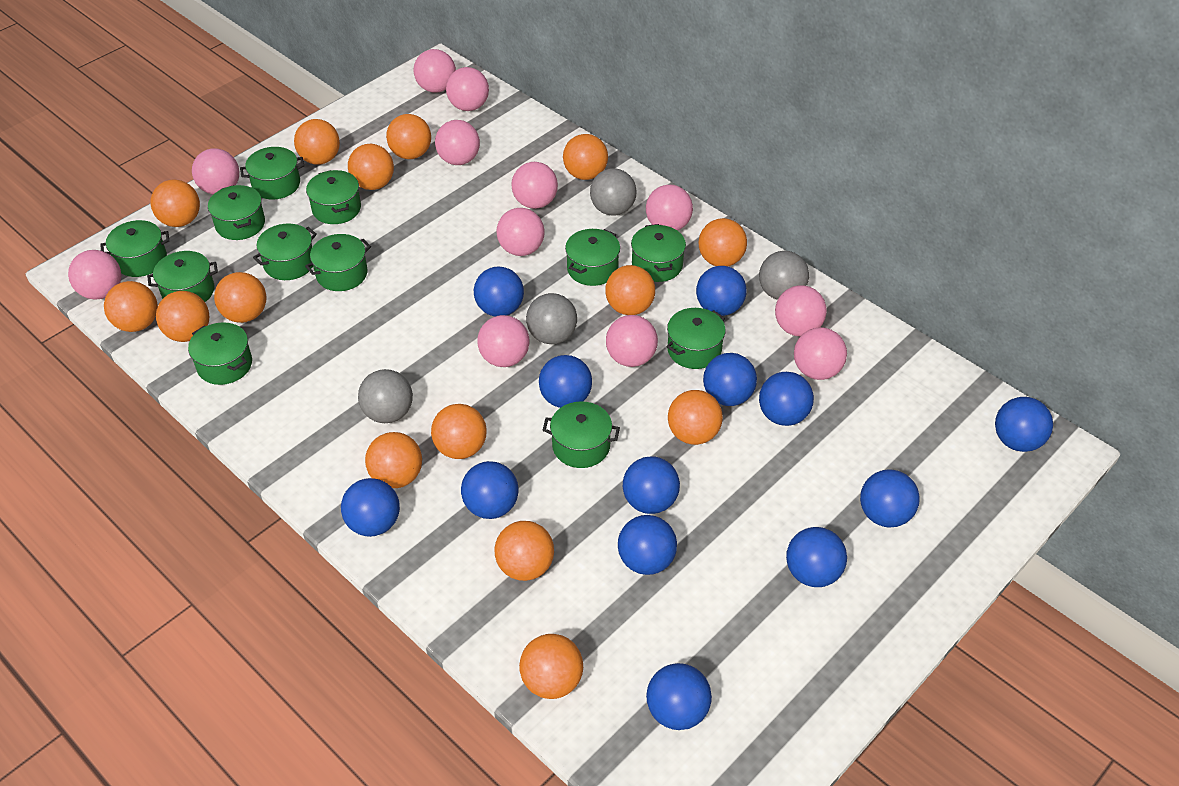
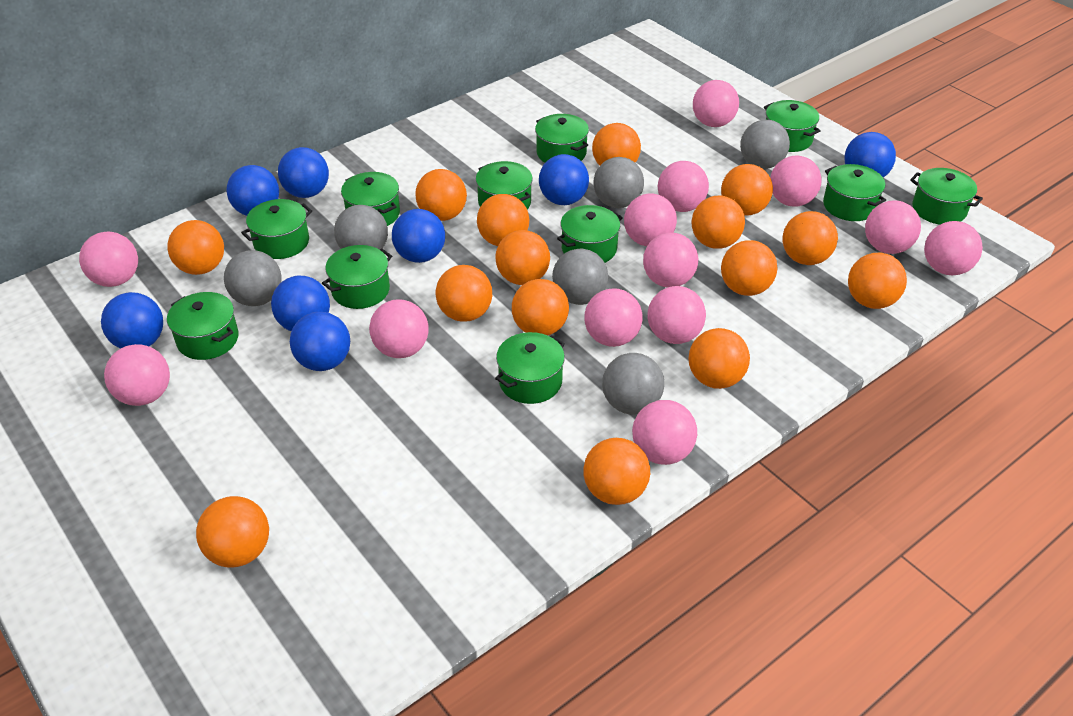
blue ball: 13 -> 8
green pot: 12 -> 11
grey ball: 4 -> 6
pink ball: 12 -> 13

